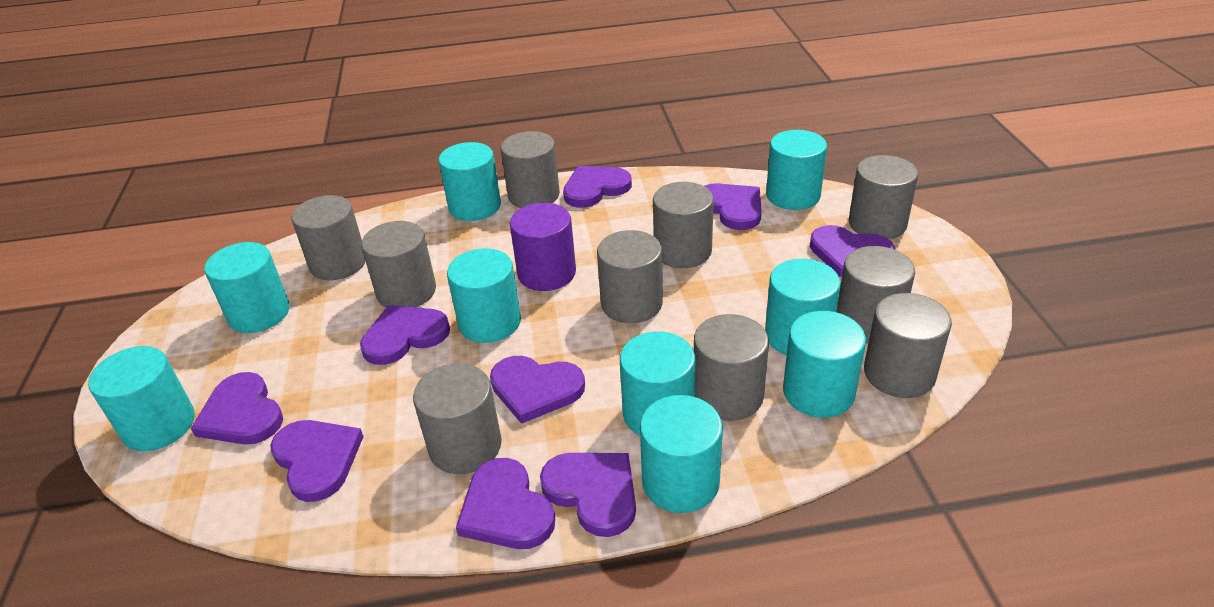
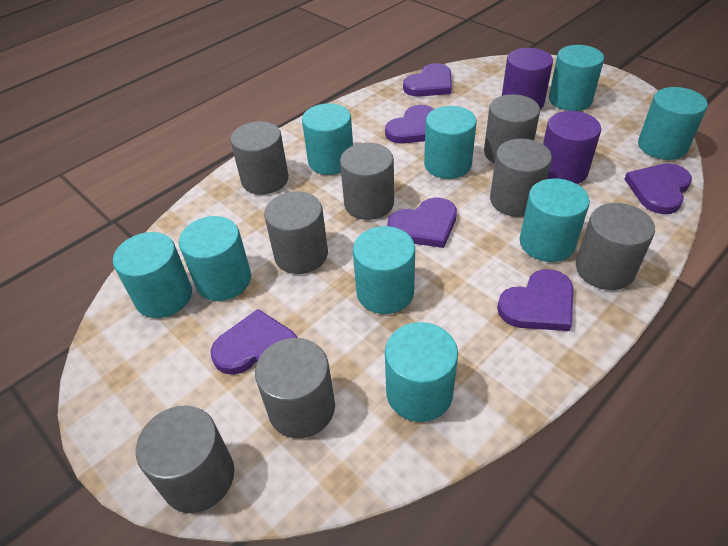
grey cylinder: 10 -> 8
purple cylinder: 1 -> 2
purple heart: 9 -> 6

